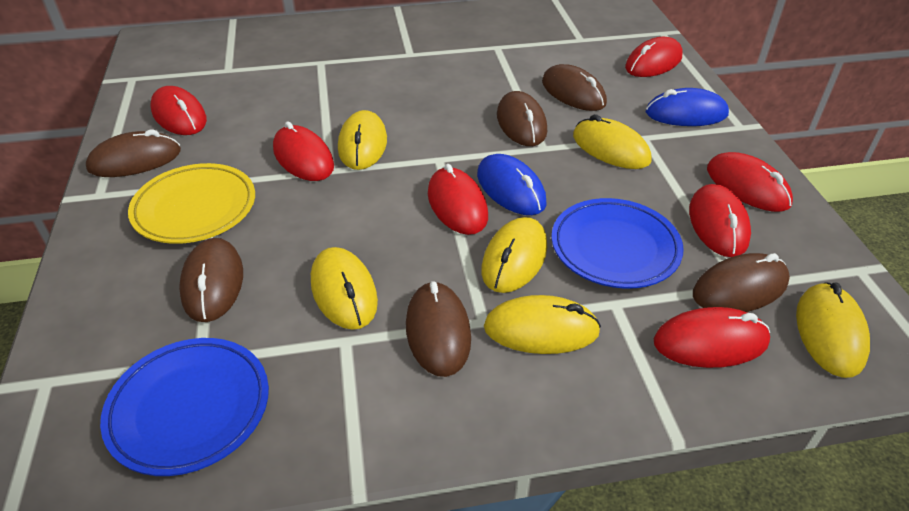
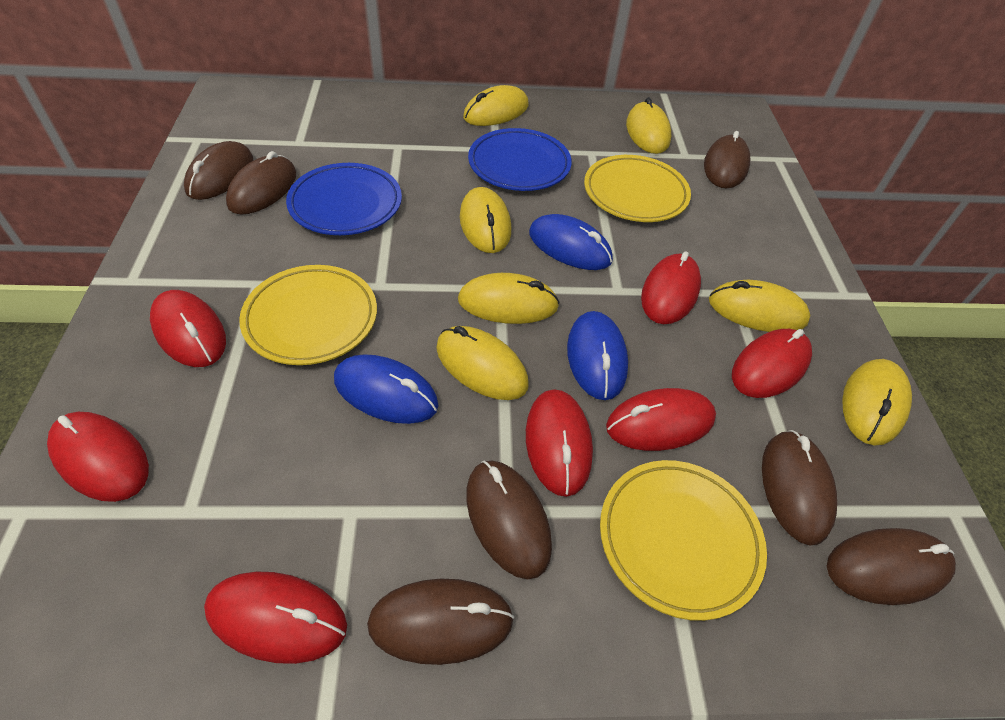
blue mouse: 2 -> 3
brown mouse: 6 -> 7
yellow mouse: 6 -> 7
yellow plate: 1 -> 3

